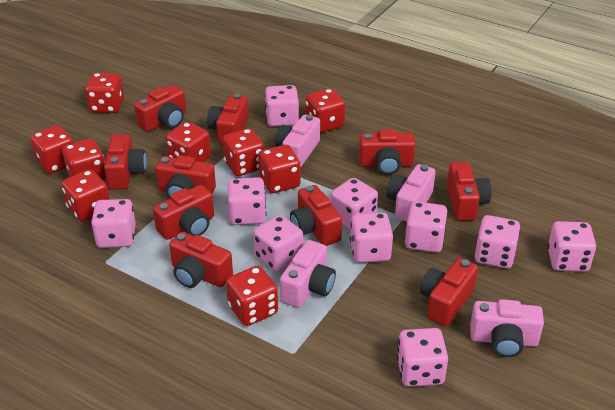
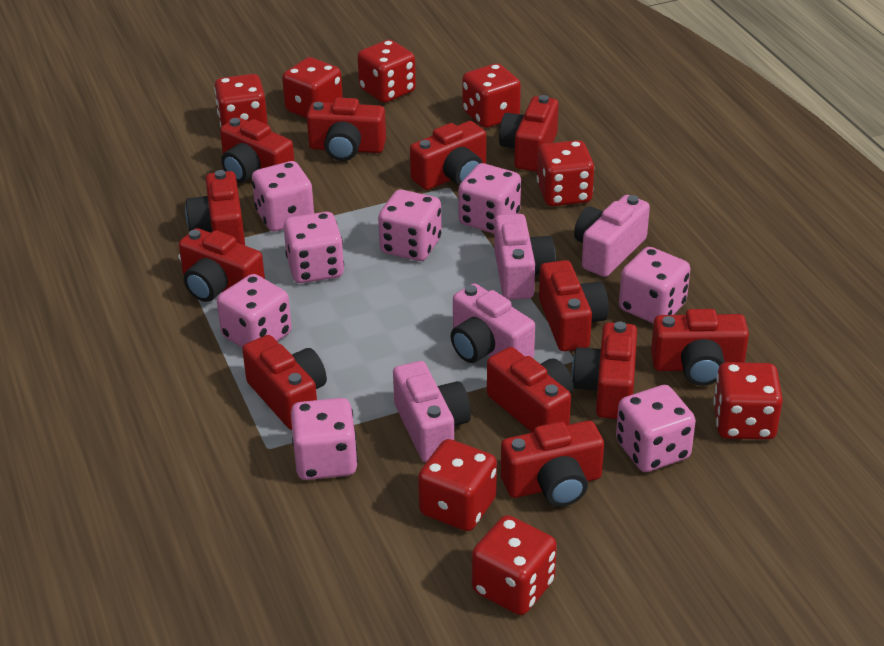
pink dice: 10 -> 8
red camera: 10 -> 12
red dice: 9 -> 8

